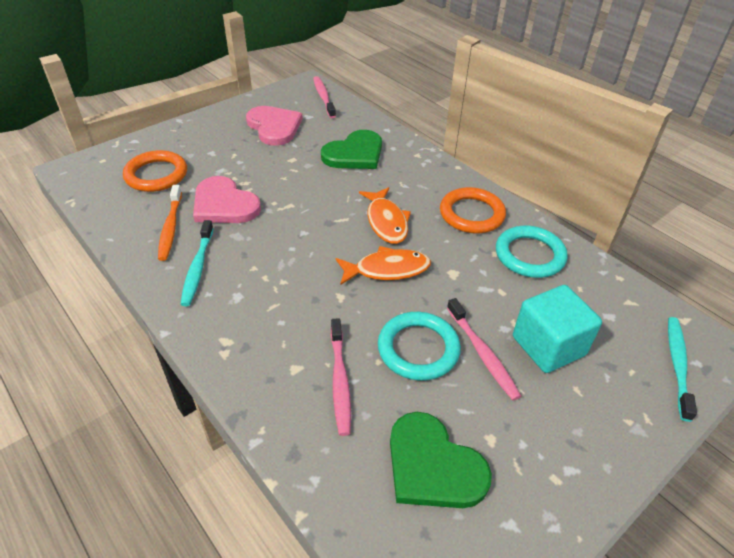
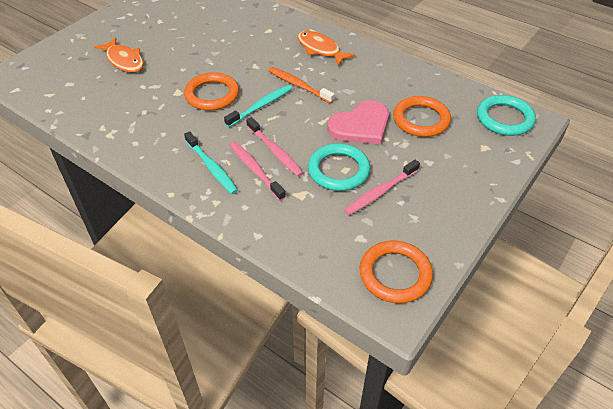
green heart: 2 -> 0
orange ring: 2 -> 3
pink heart: 2 -> 1
turquoise cube: 1 -> 0

